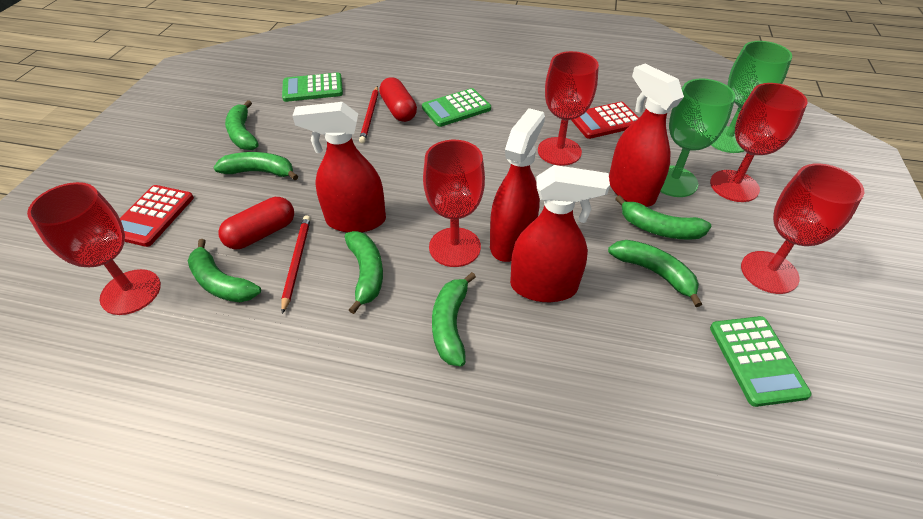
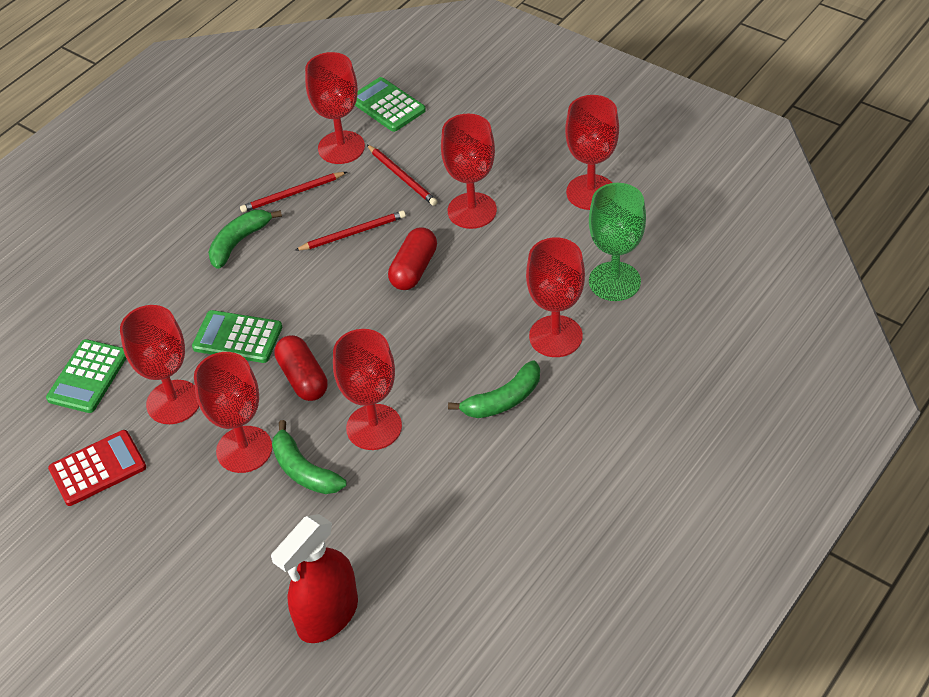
green banana: 7 -> 3
green goblet: 2 -> 1
red calculator: 2 -> 1
red goblet: 5 -> 7
red pencil: 2 -> 3
red spray bottle: 4 -> 1

